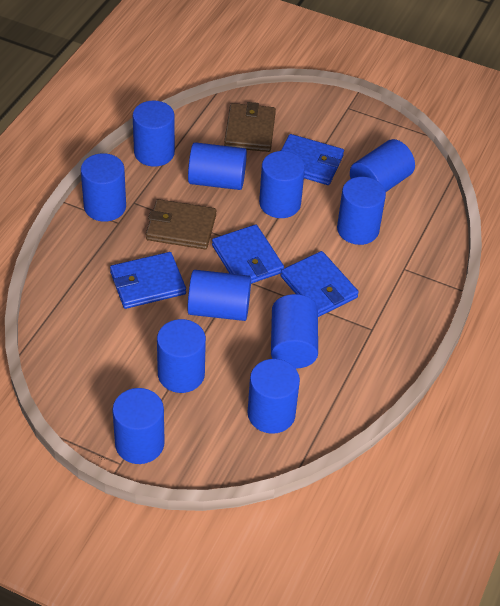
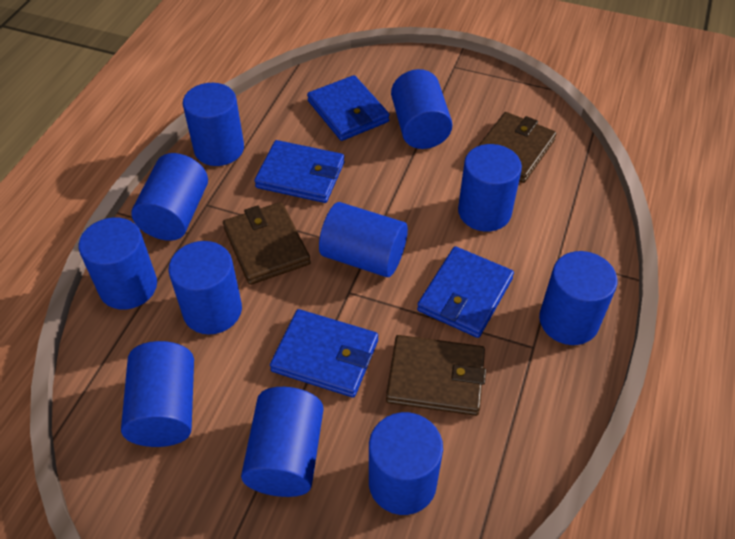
brown wallet: 2 -> 3

